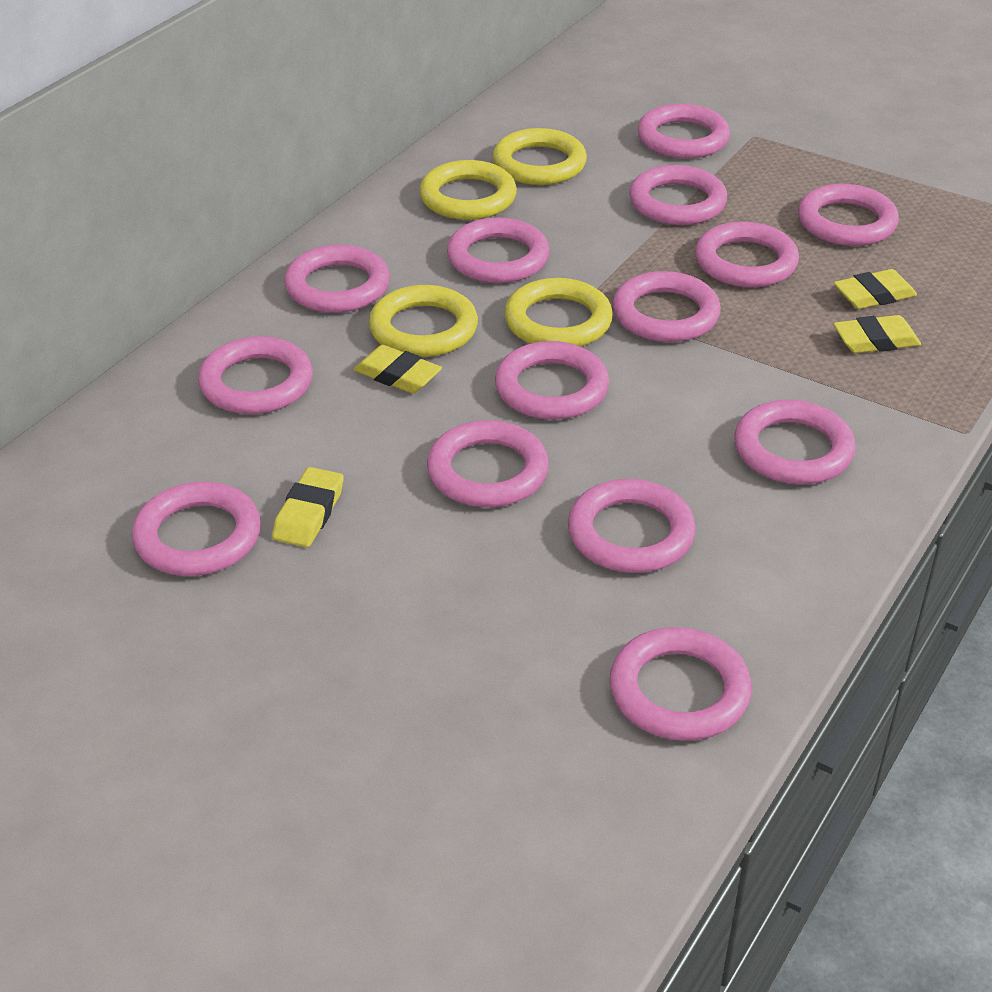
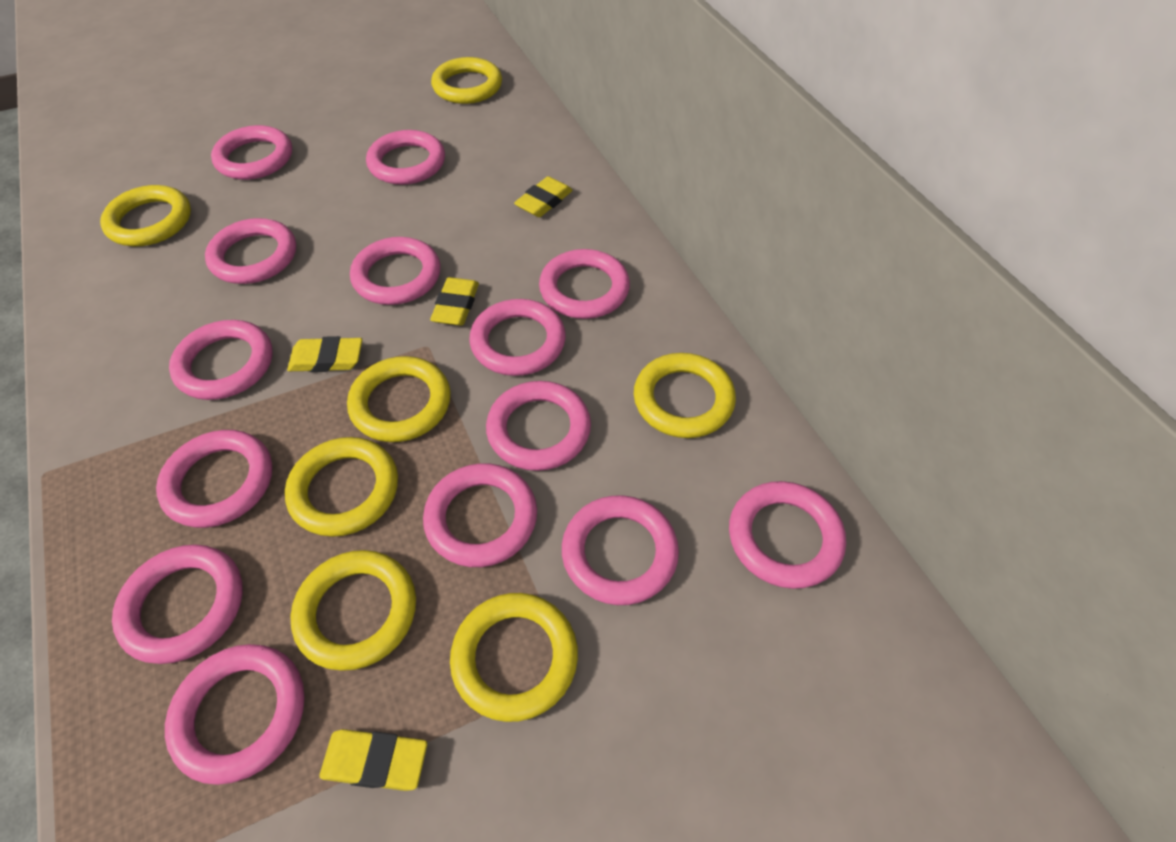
yellow ring: 4 -> 7

